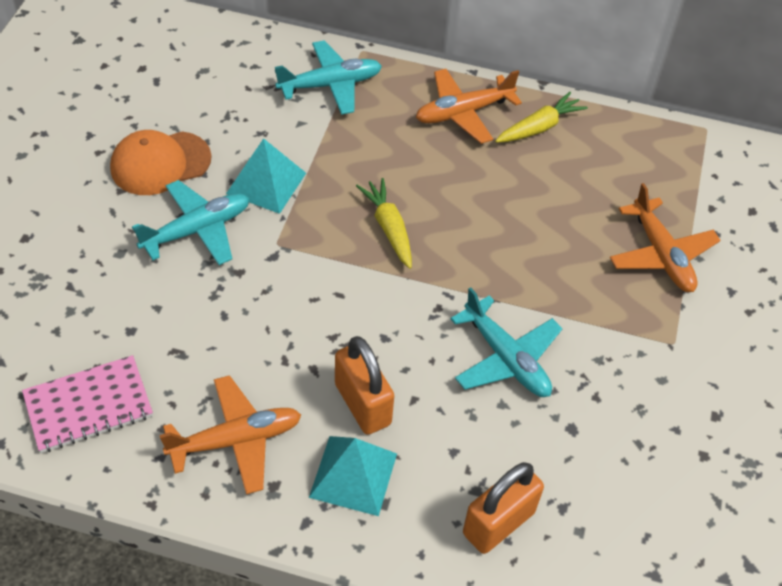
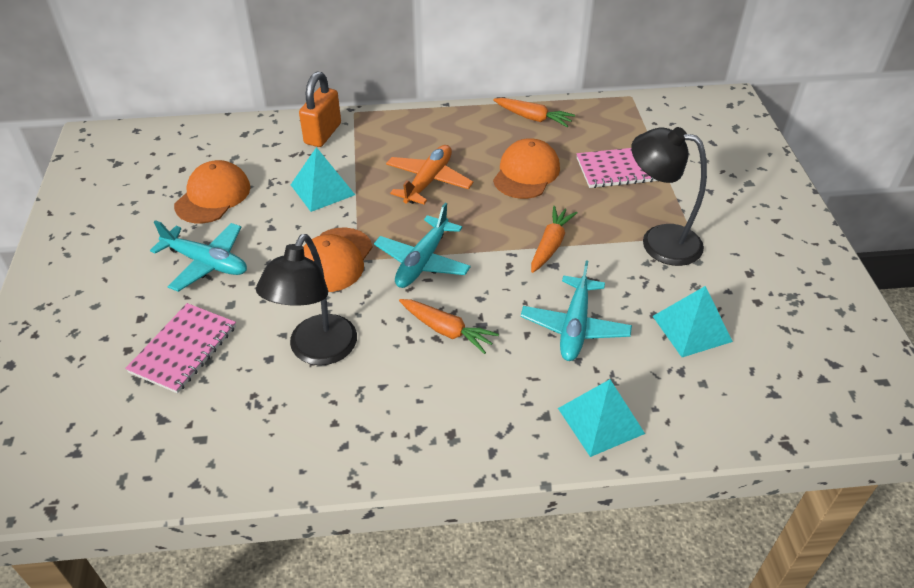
black lamp: 0 -> 2
orange cap: 1 -> 3
orange carrot: 0 -> 3
orange padlock: 2 -> 1
orange plane: 3 -> 1
pink notebook: 1 -> 2
turquoise pyramid: 2 -> 3
yellow carrot: 2 -> 0

